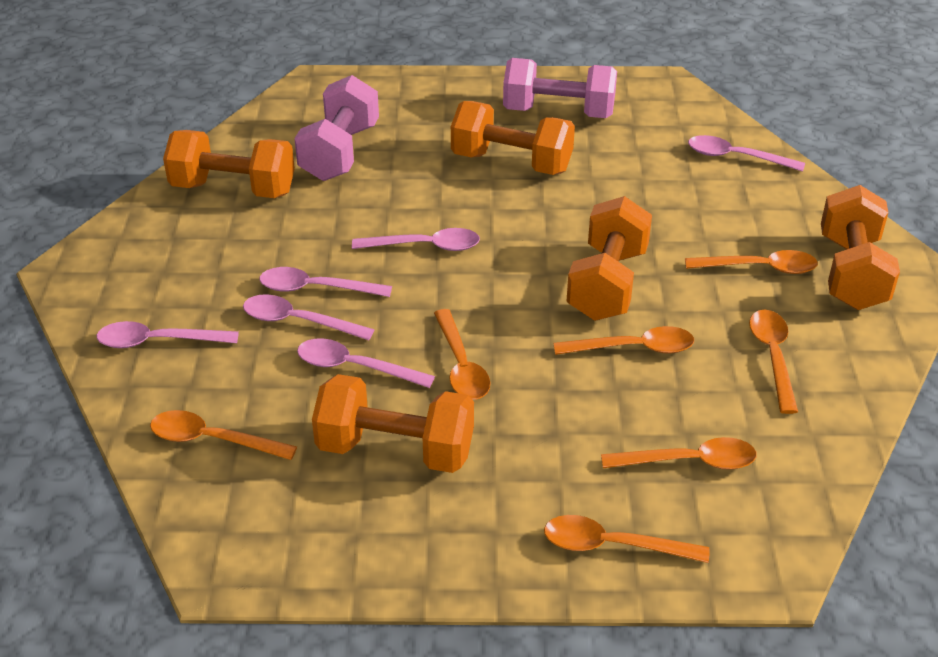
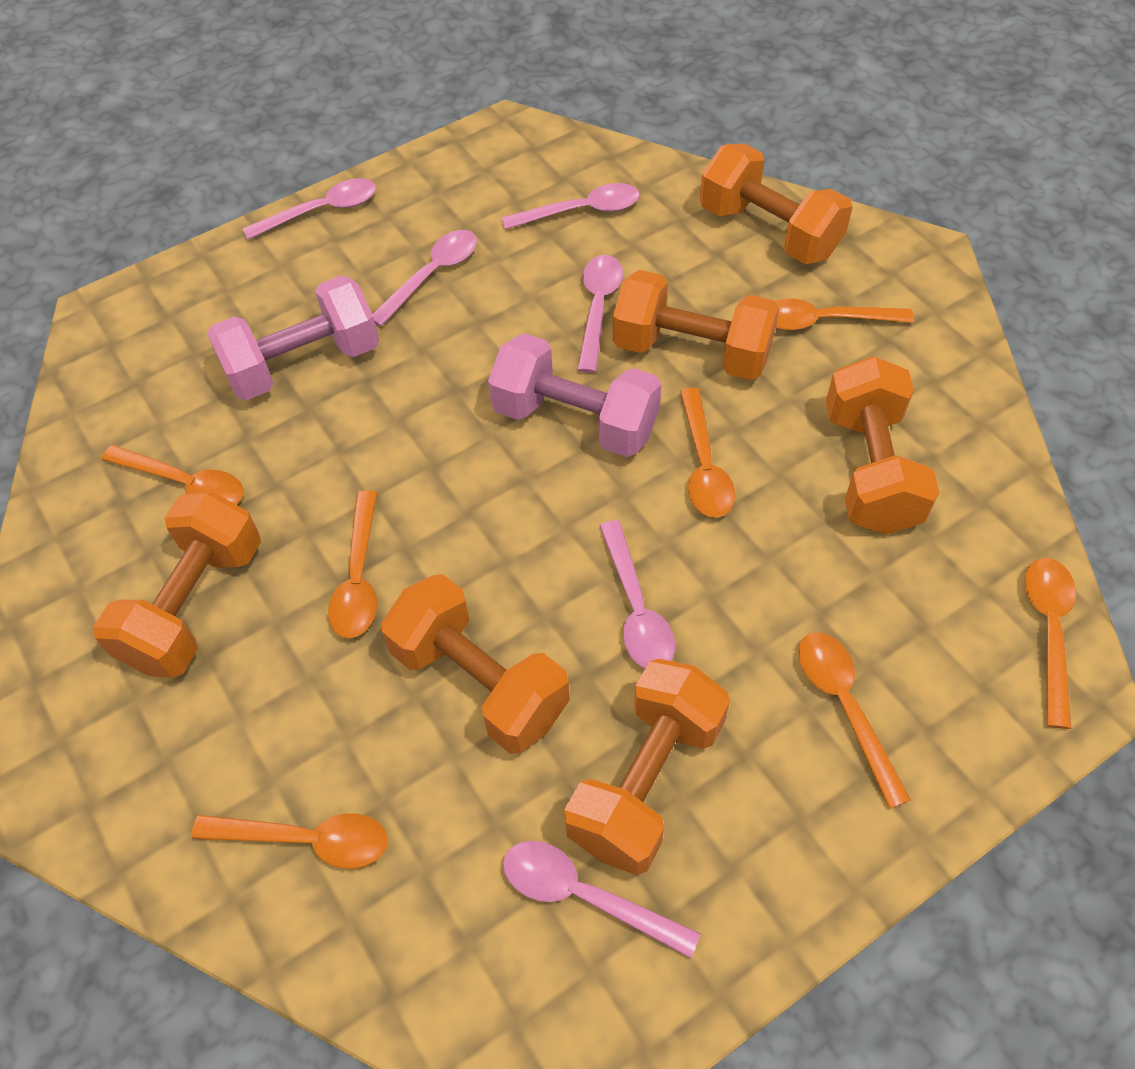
orange dumbbell: 5 -> 6

